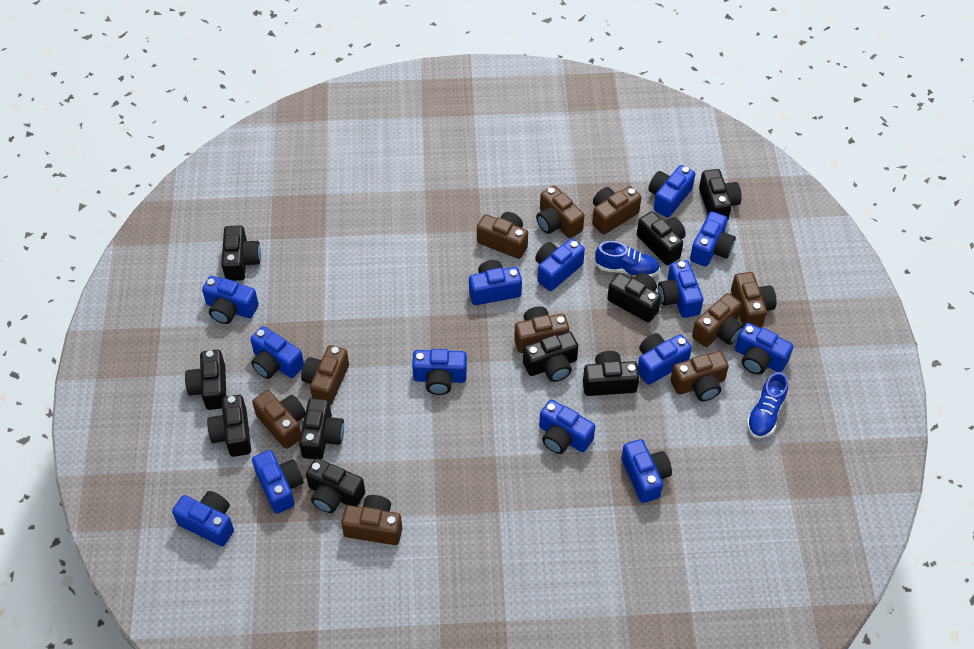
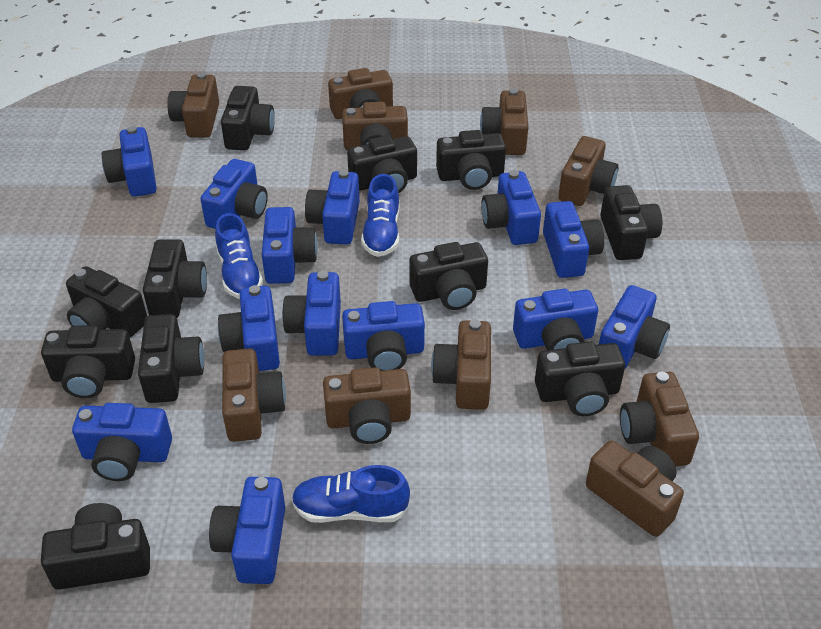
black camera: 10 -> 11
blue camera: 14 -> 13
blue shoe: 2 -> 3

